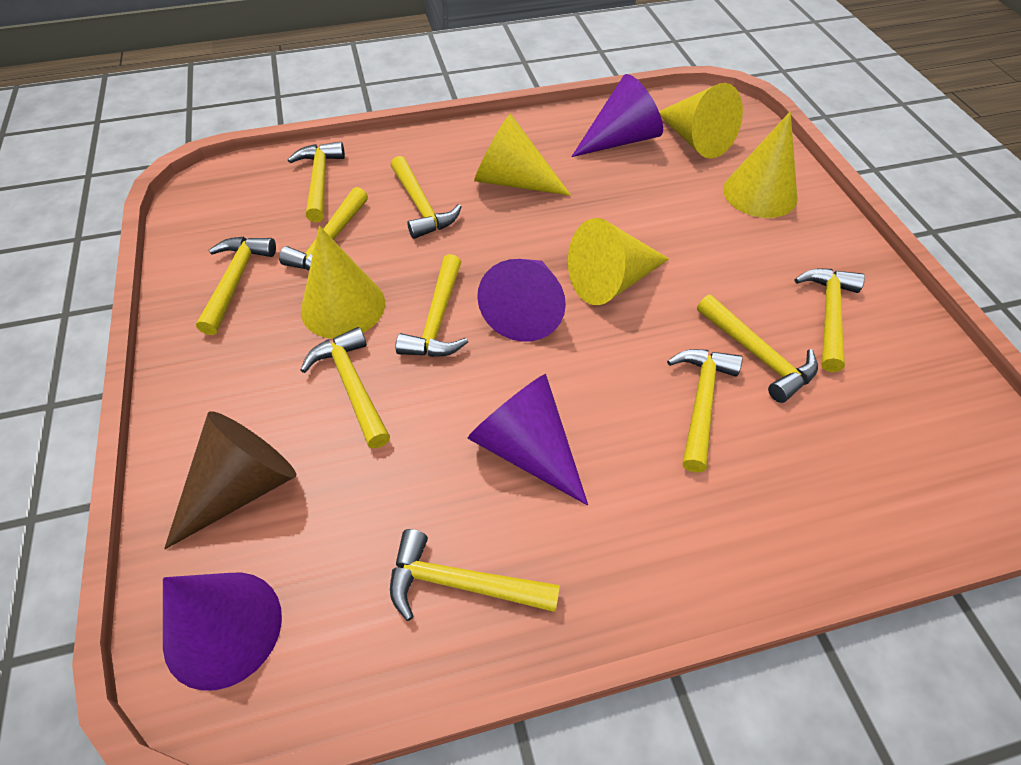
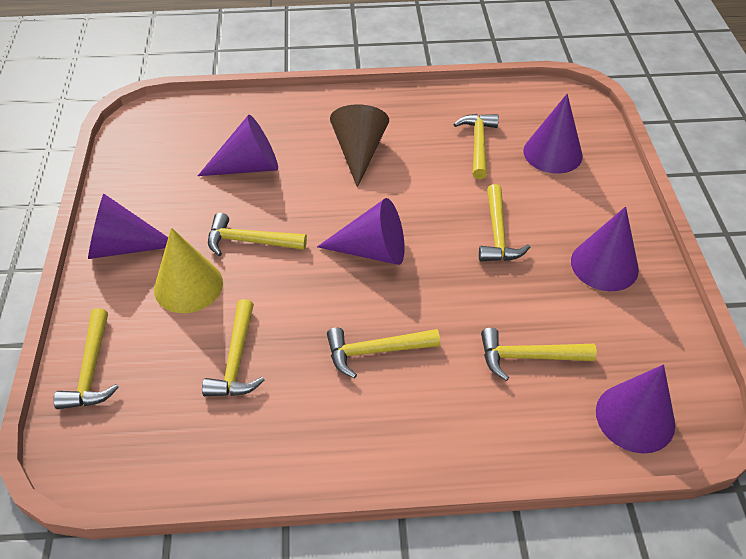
purple cone: 4 -> 6
yellow cone: 5 -> 1
yellow hammer: 10 -> 7

